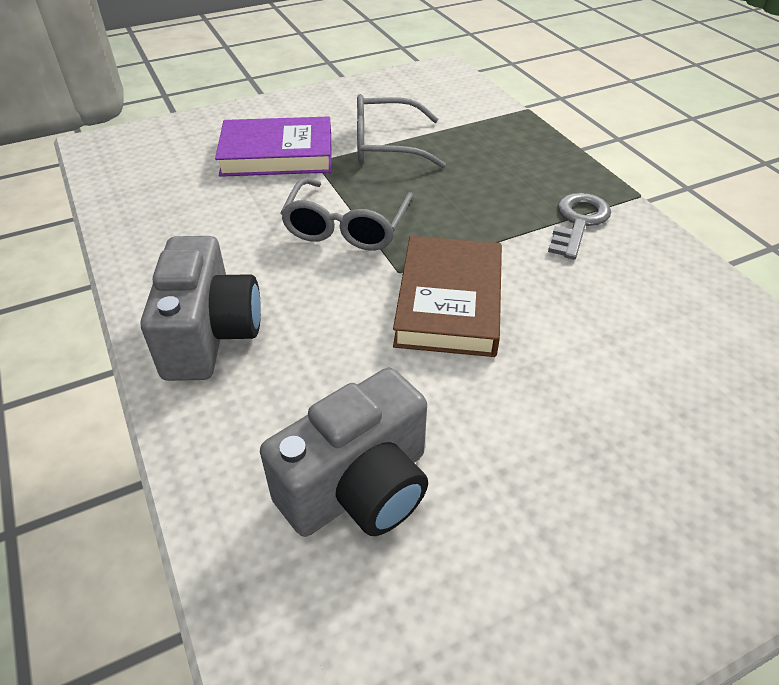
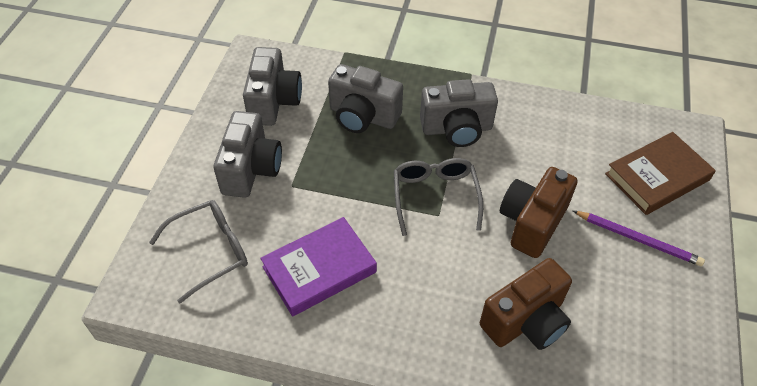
brown camera: 0 -> 2
grey camera: 2 -> 4
grey key: 1 -> 0
purple pencil: 0 -> 1

